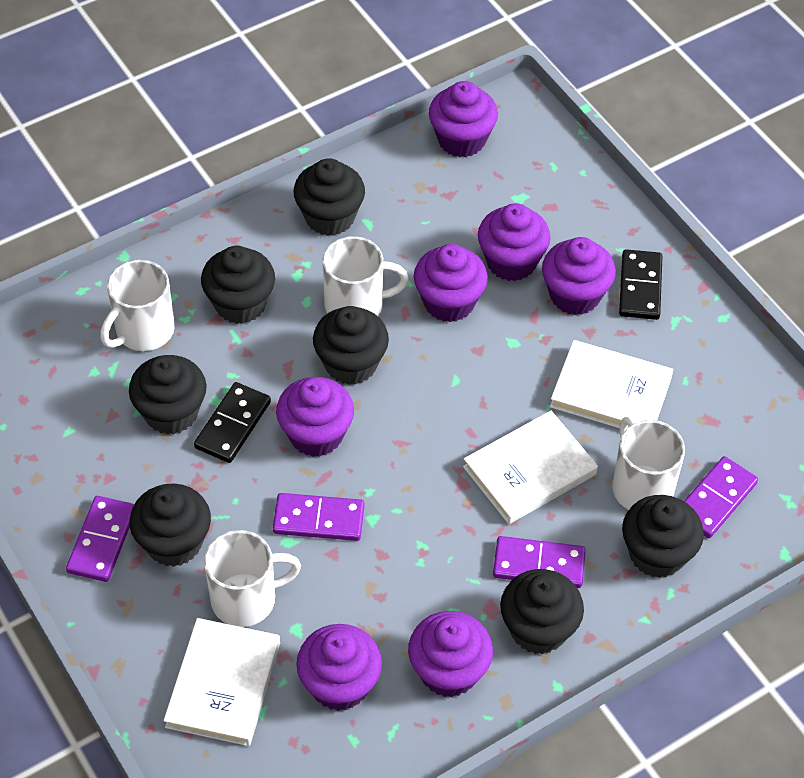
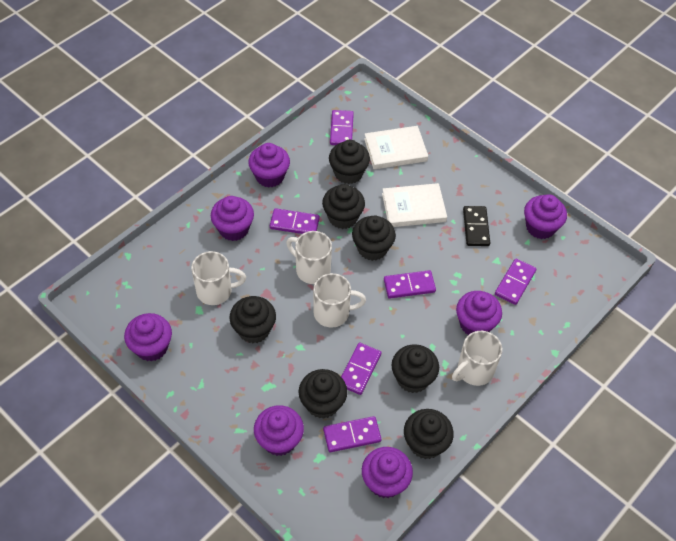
black domino: 2 -> 1
purple domino: 4 -> 6
white book: 3 -> 2

